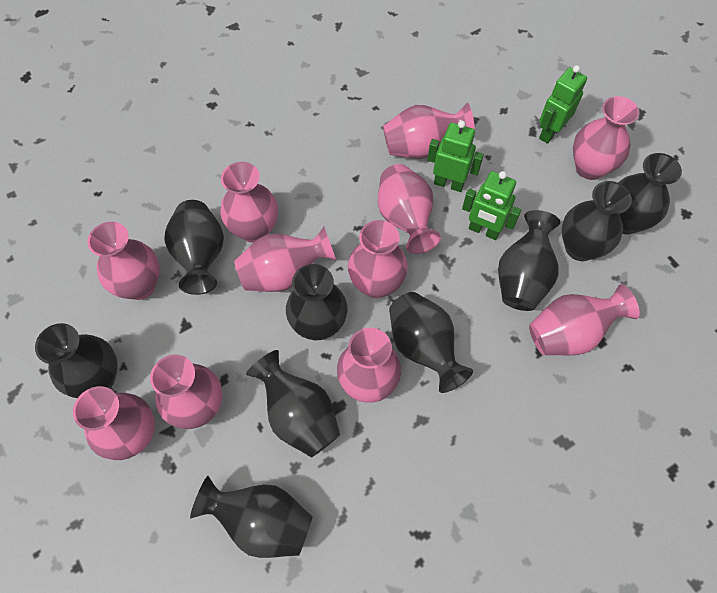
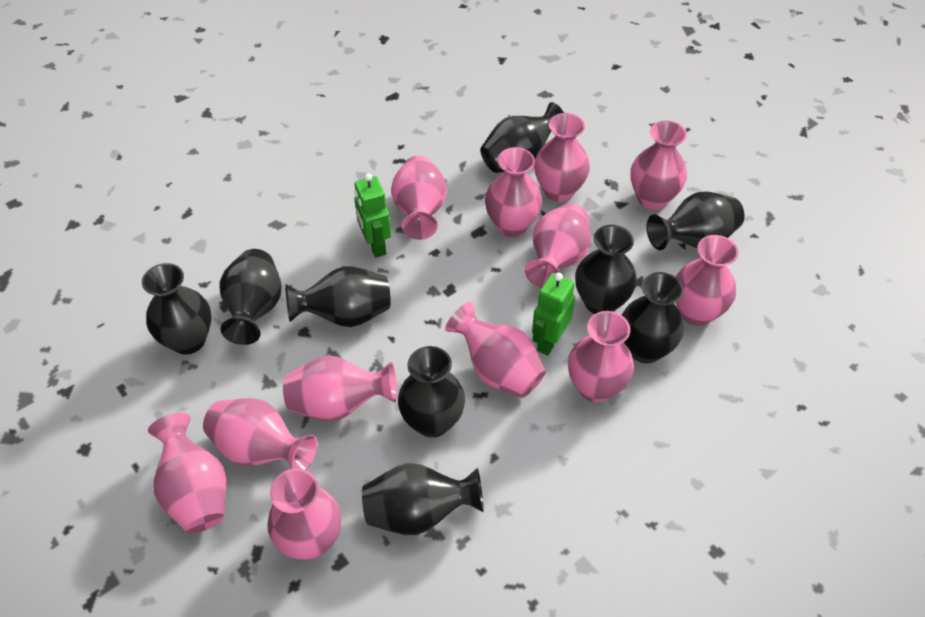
green robot: 3 -> 2
pink vase: 11 -> 12

